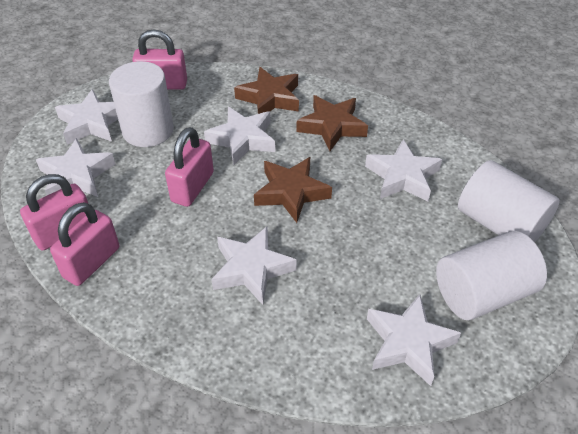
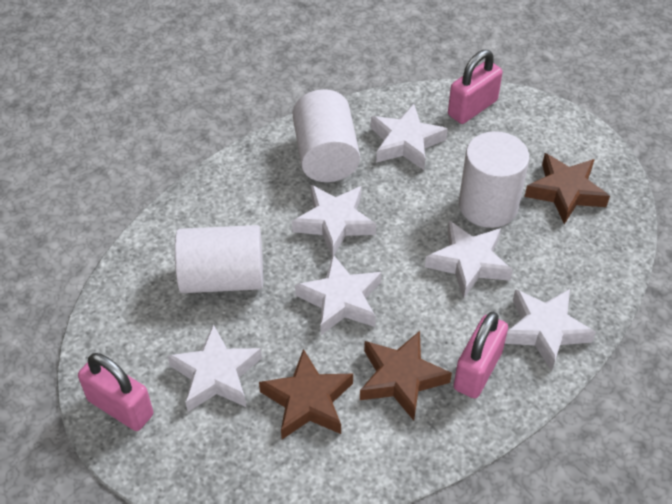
pink padlock: 4 -> 3

